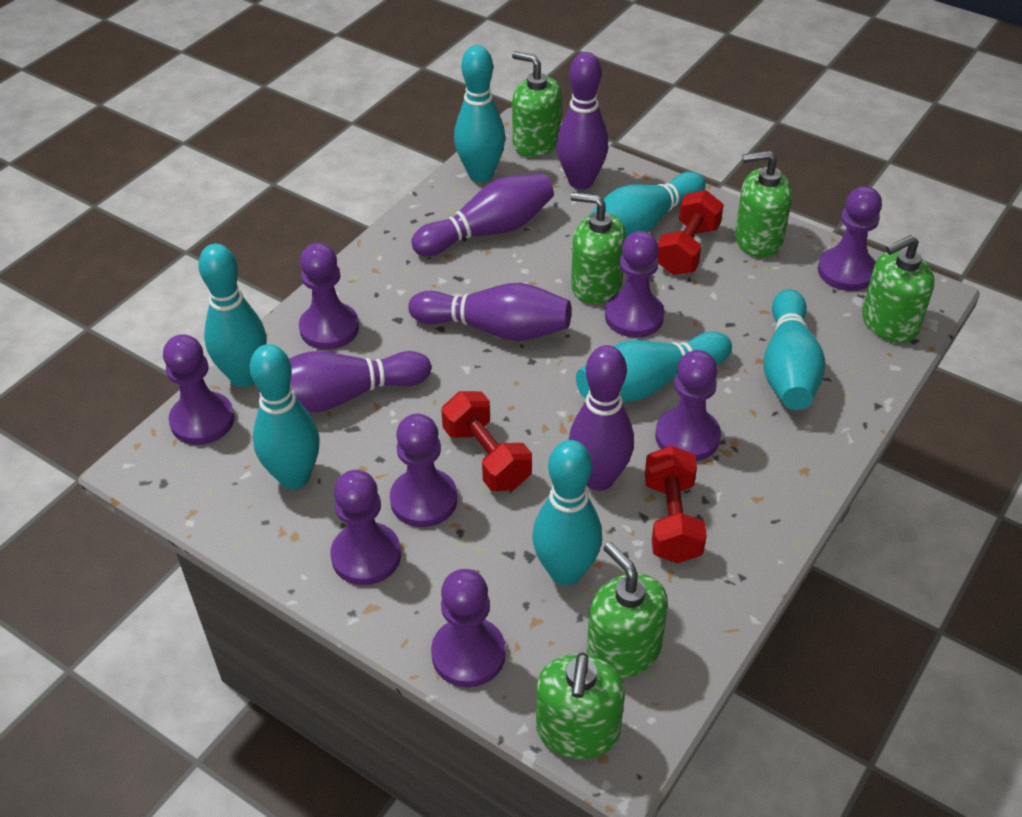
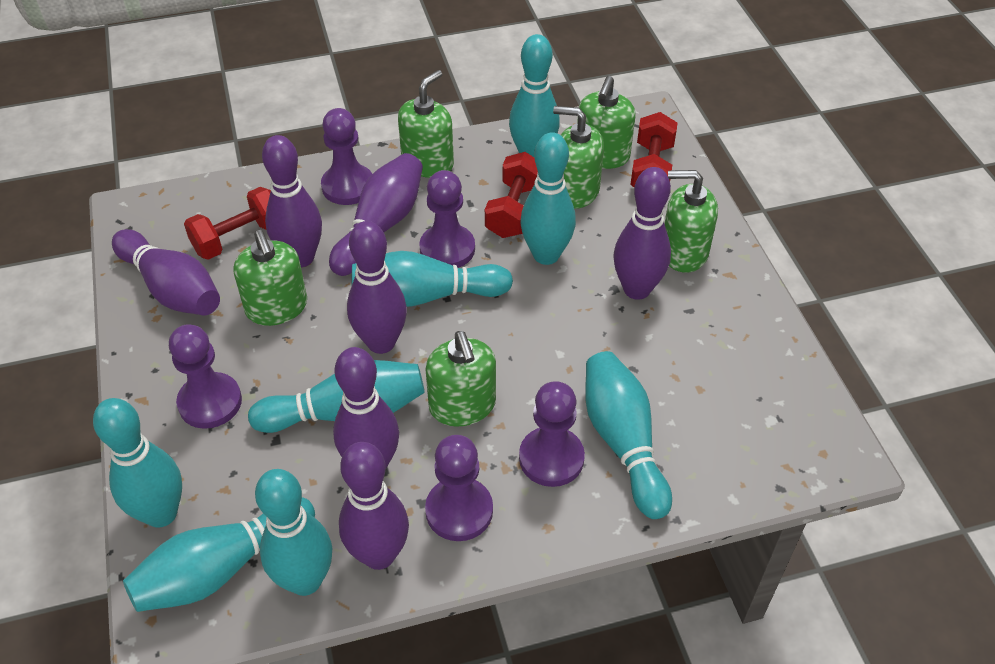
purple bowling pin: 5 -> 7
purple pawn: 8 -> 5
turquoise bowling pin: 7 -> 8

